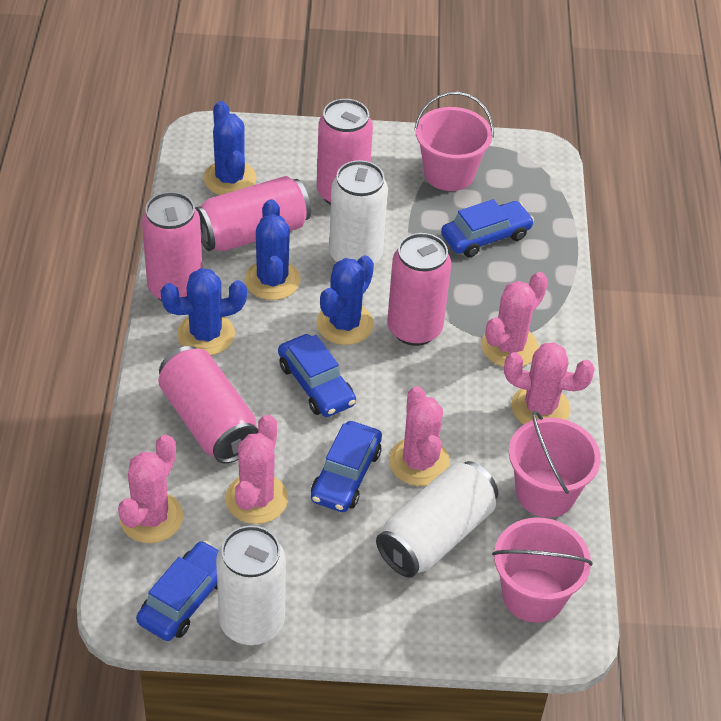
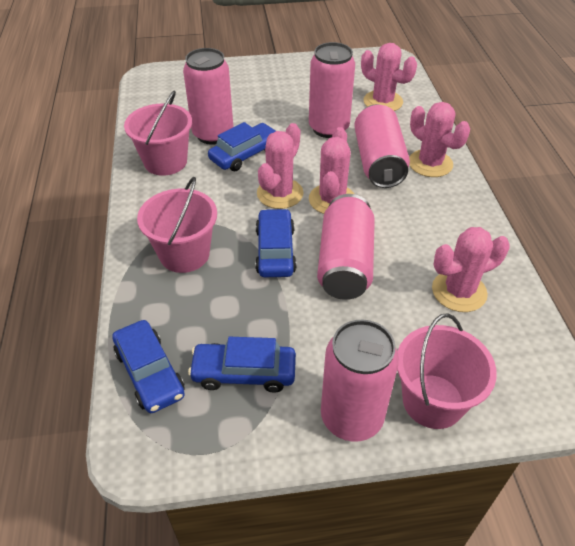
blue cactus: 4 -> 0
white can: 3 -> 0

